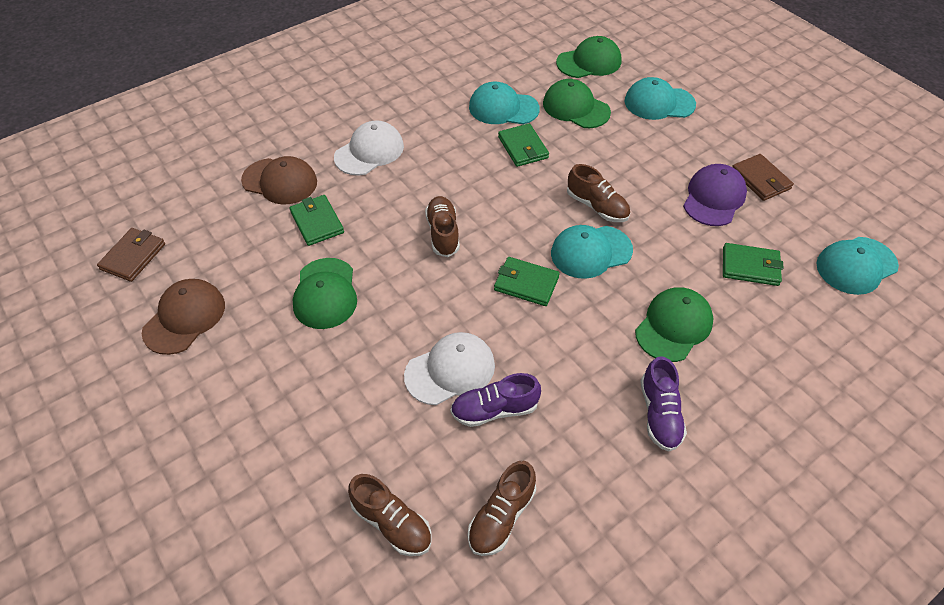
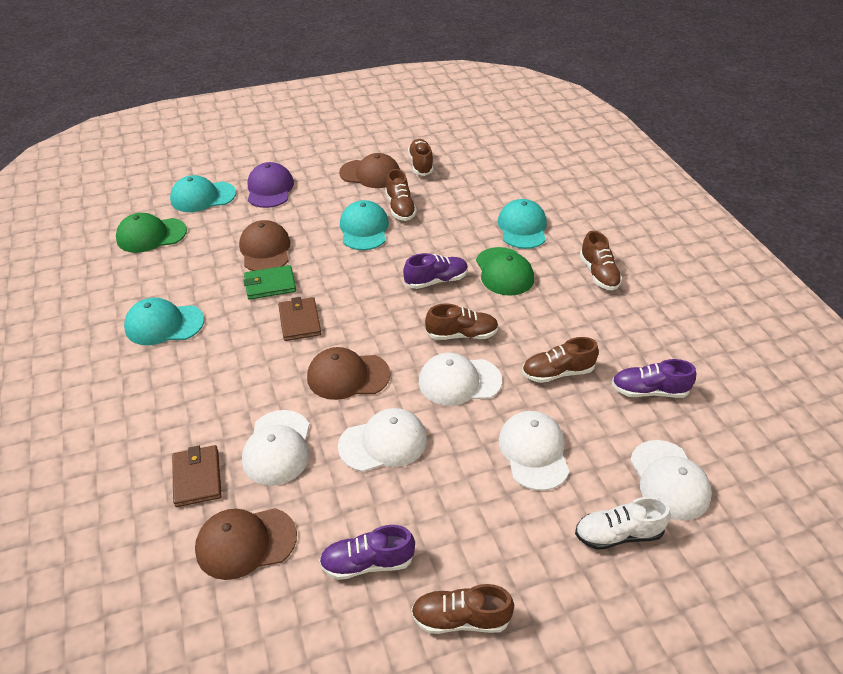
brown cap: 2 -> 4
brown shoe: 4 -> 6
green cap: 4 -> 2
green wallet: 4 -> 1
purple shoe: 2 -> 3
white cap: 2 -> 5
white shoe: 0 -> 1

